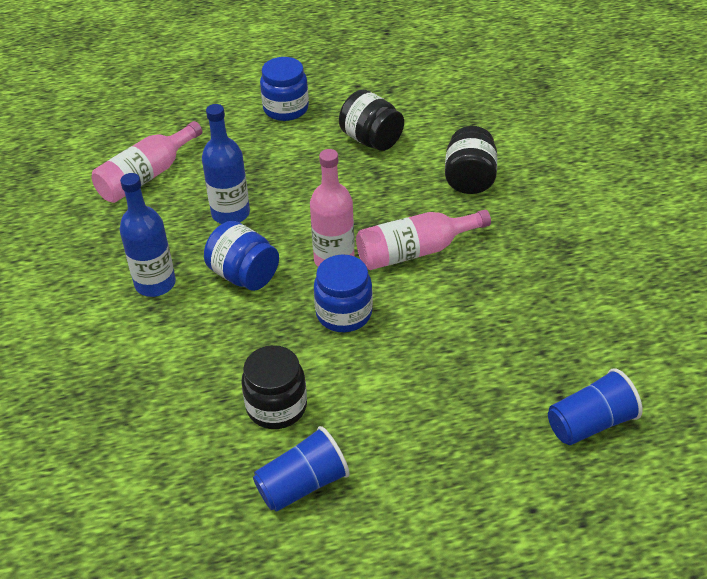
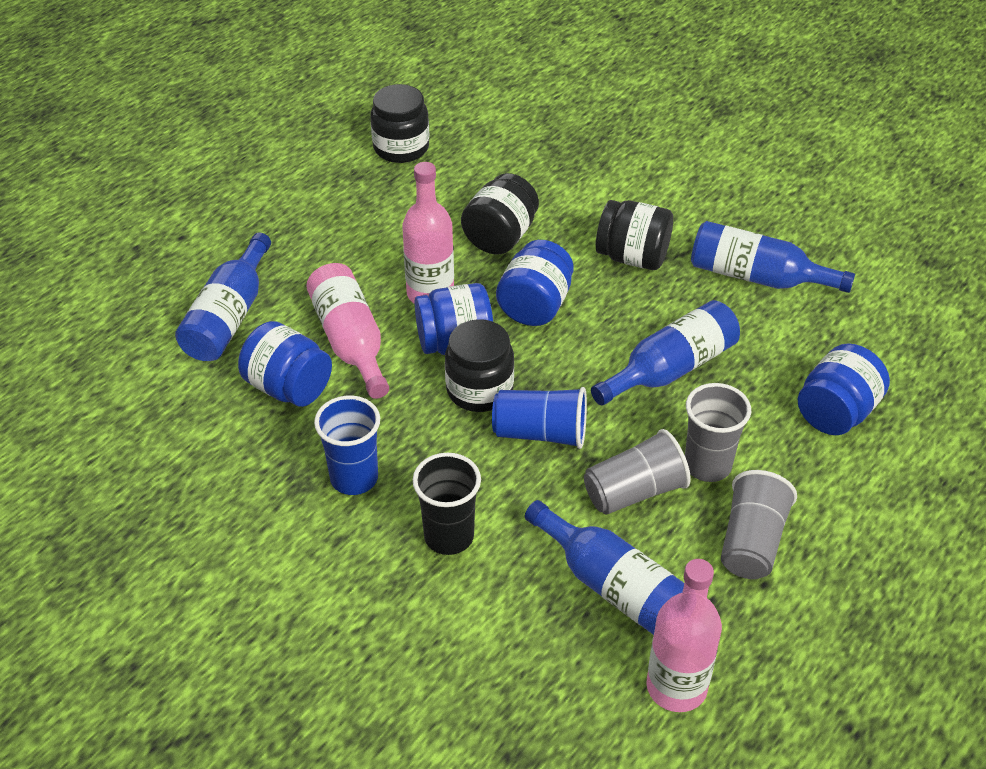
black cup: 0 -> 1
black jar: 3 -> 4
blue bottle: 2 -> 4
blue jar: 3 -> 4
grey cup: 0 -> 3

